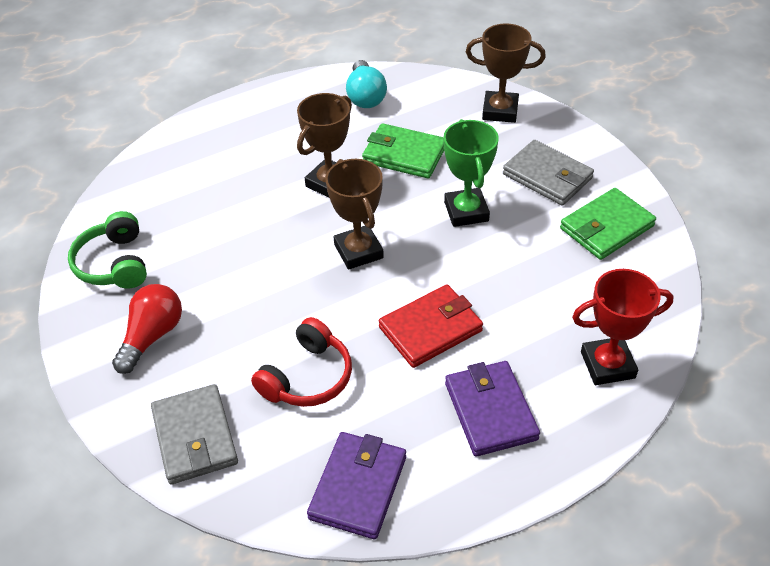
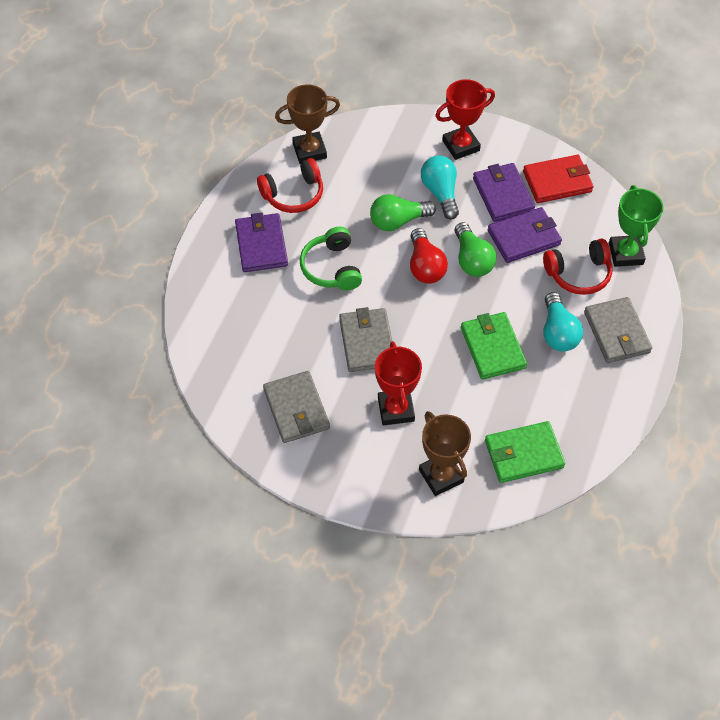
brown trophy: 3 -> 2
green light bulb: 0 -> 2
grey wallet: 2 -> 3
purple wallet: 2 -> 3
red headphones: 1 -> 2
red trophy: 1 -> 2
turquoise light bulb: 1 -> 2

